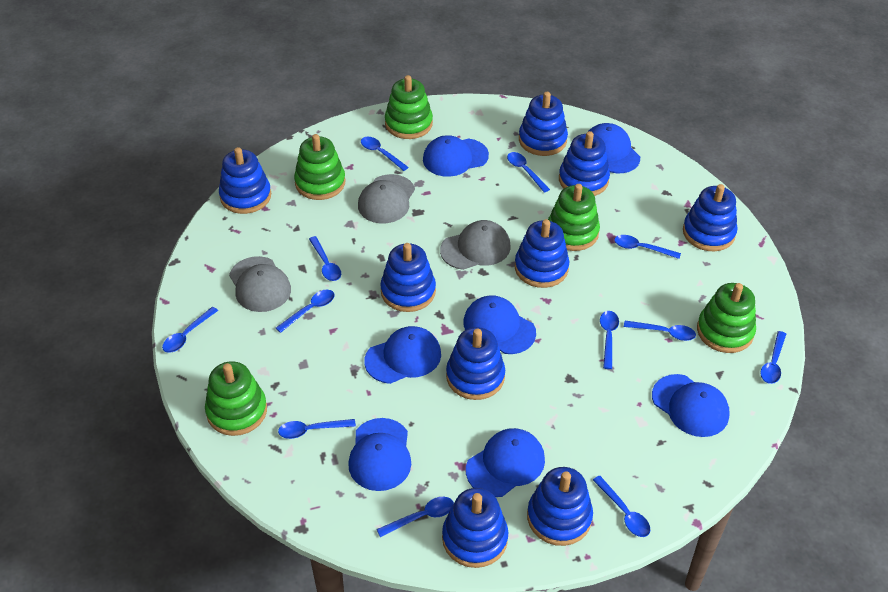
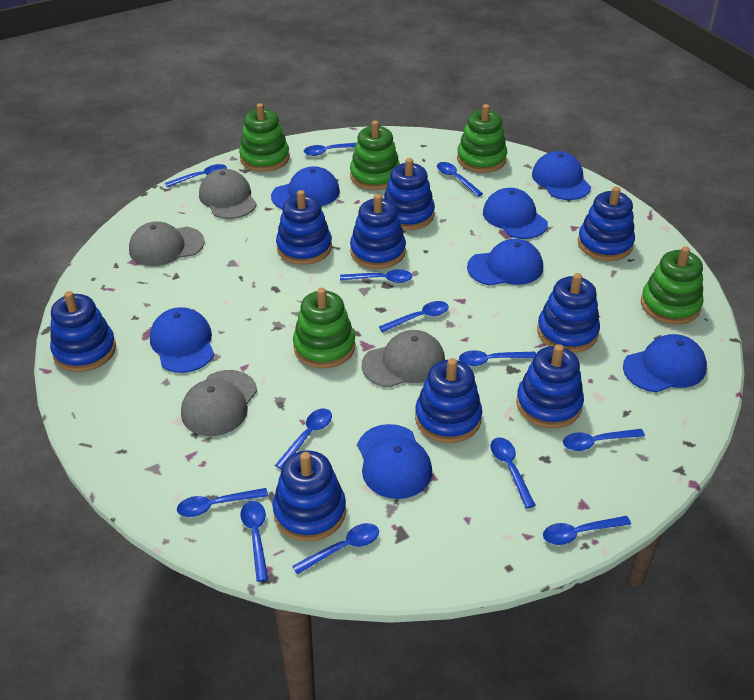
blue spoon: 12 -> 13
grey cap: 3 -> 4

